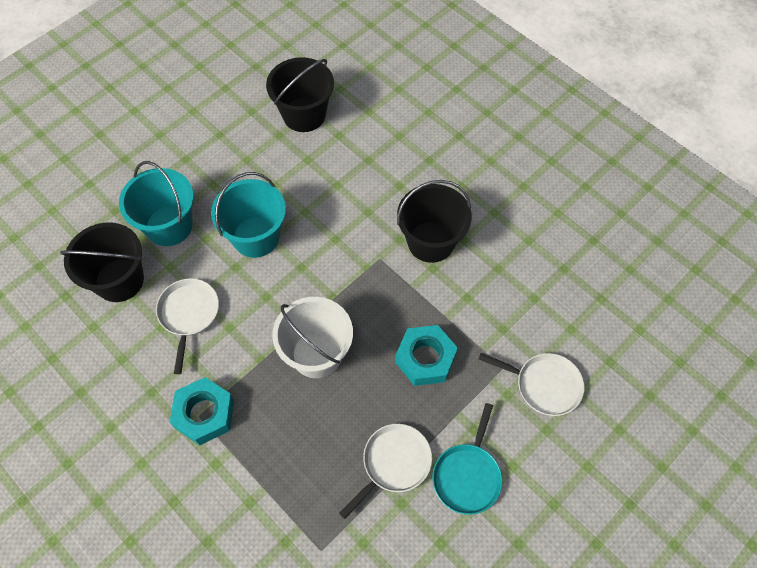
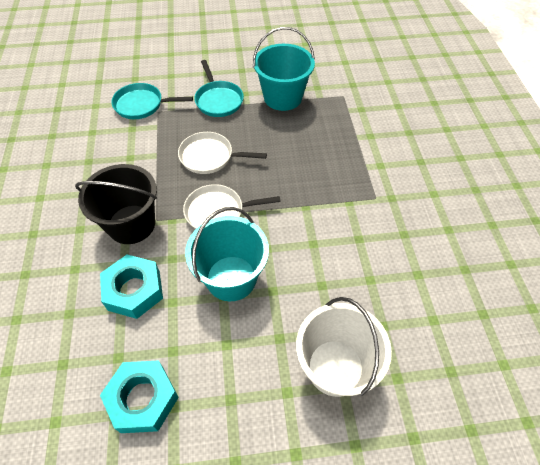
black bucket: 3 -> 1
turquoise pan: 1 -> 2
white pan: 3 -> 2

